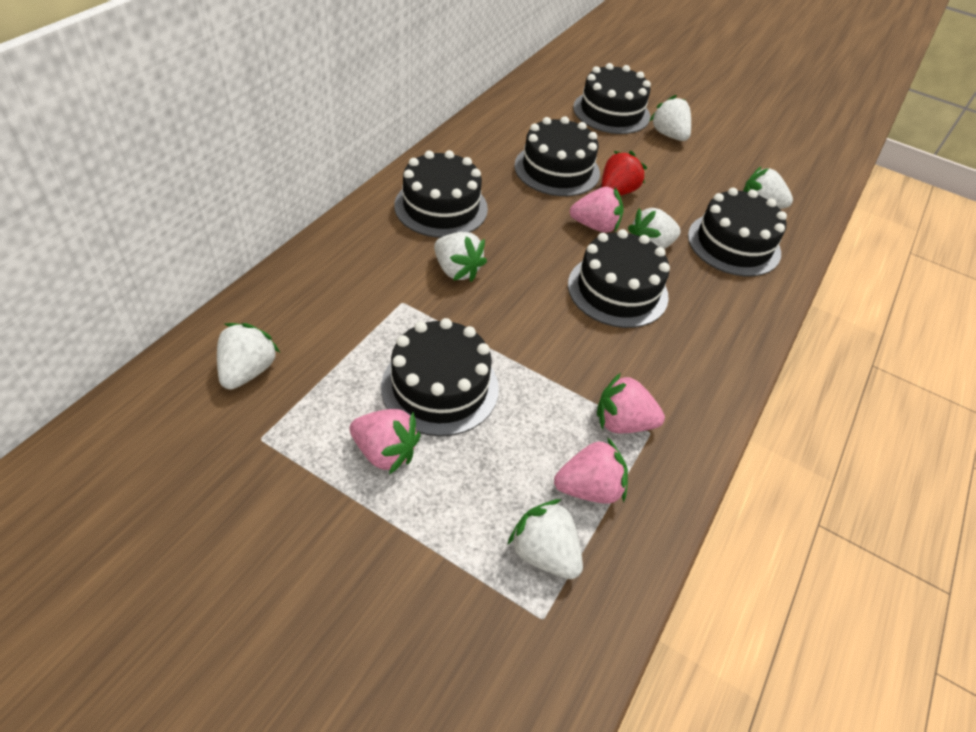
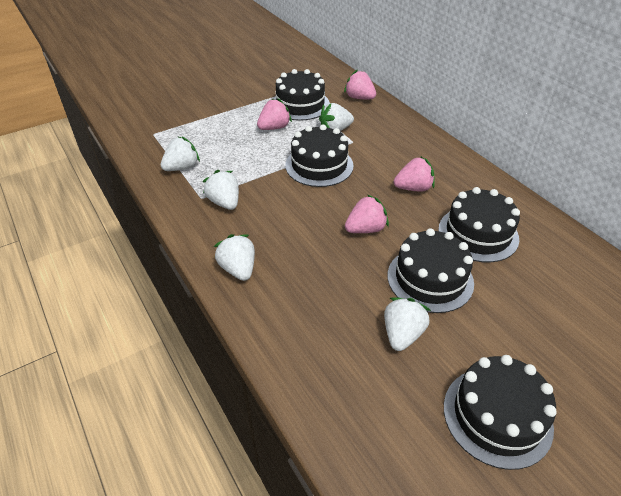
black cake: 6 -> 5
red strawberry: 1 -> 0
white strawberry: 6 -> 5

